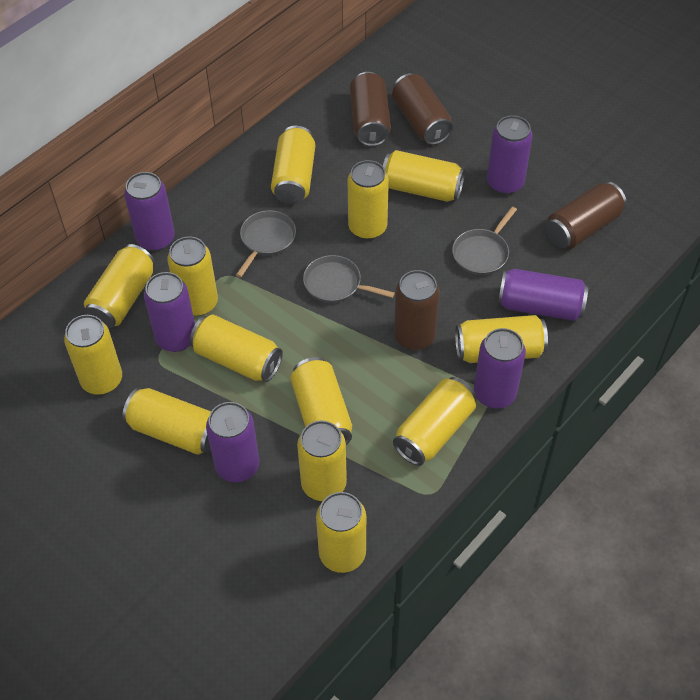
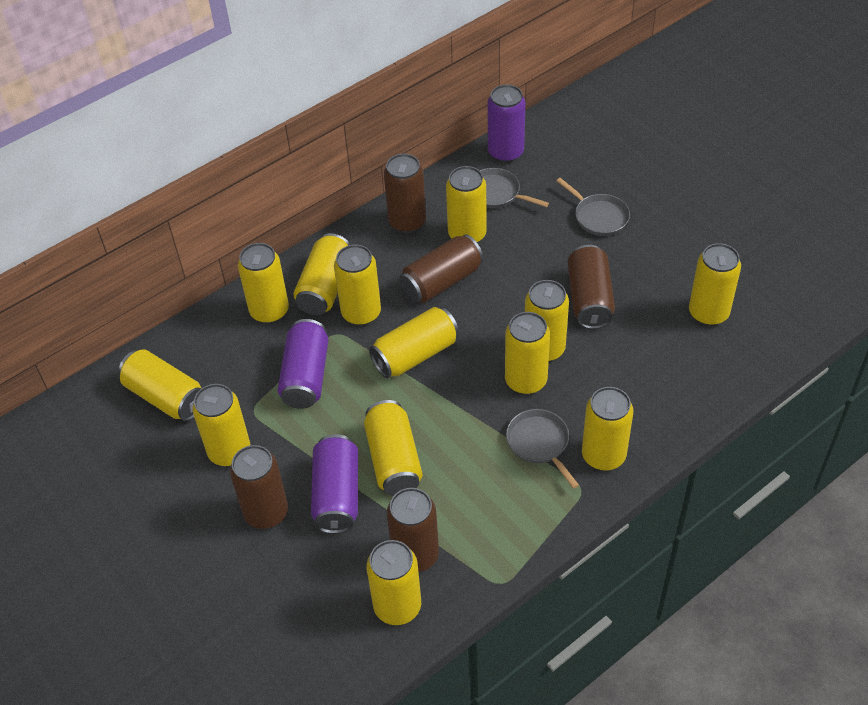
brown can: 4 -> 5
purple can: 6 -> 3

